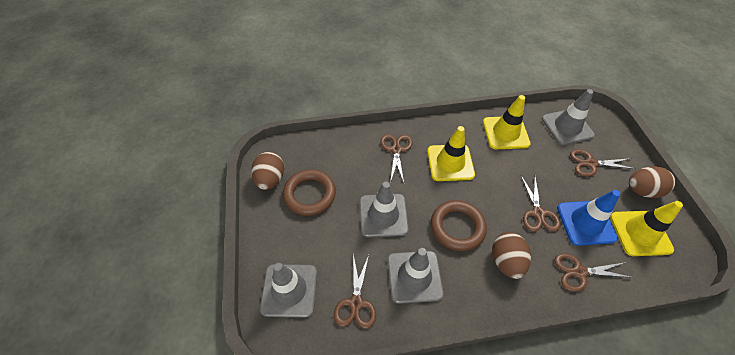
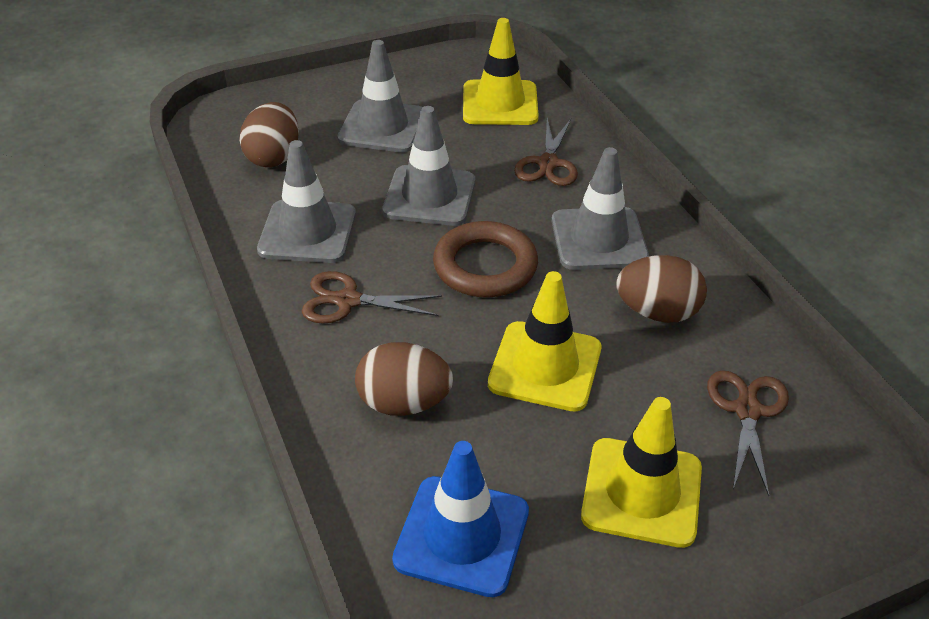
brown ring: 2 -> 1
brown scissors: 5 -> 3

